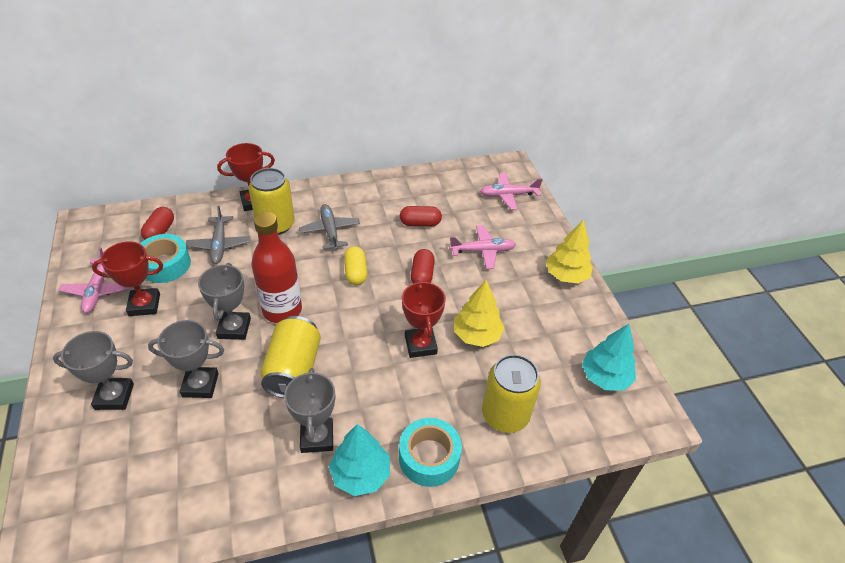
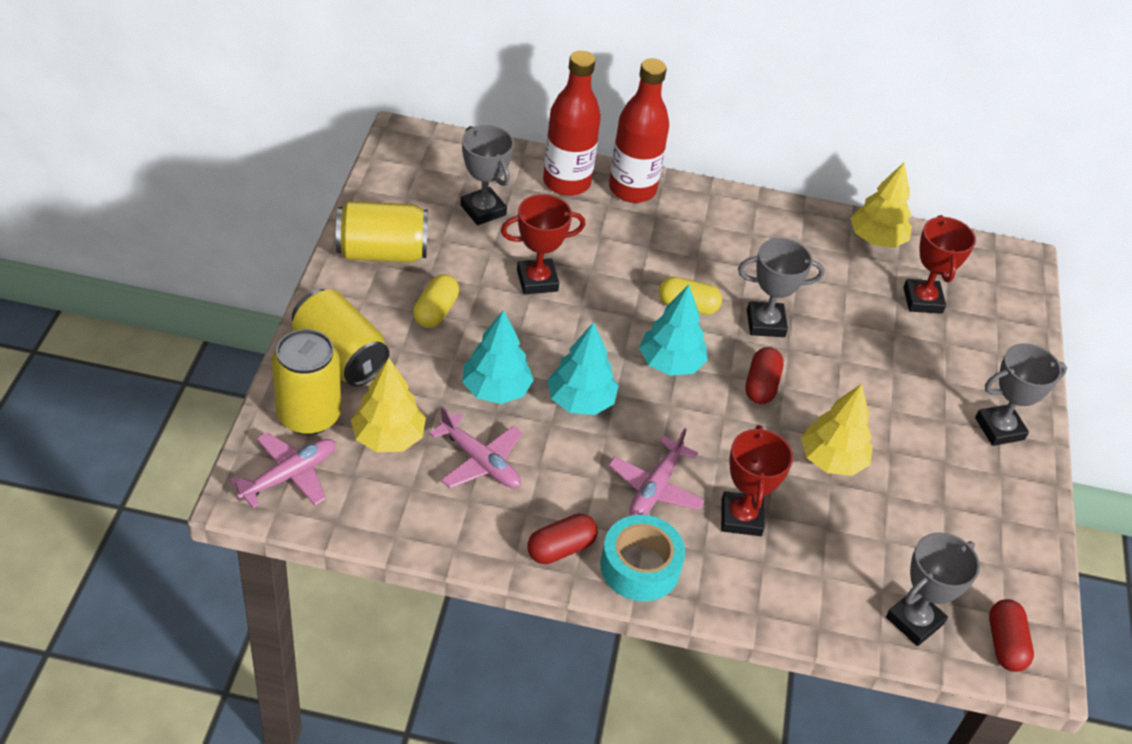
grey plane: 2 -> 0
red bottle: 1 -> 2
turquoise tape: 2 -> 1
turquoise tree: 2 -> 3
yellow capsule: 1 -> 2
yellow tree: 2 -> 3

